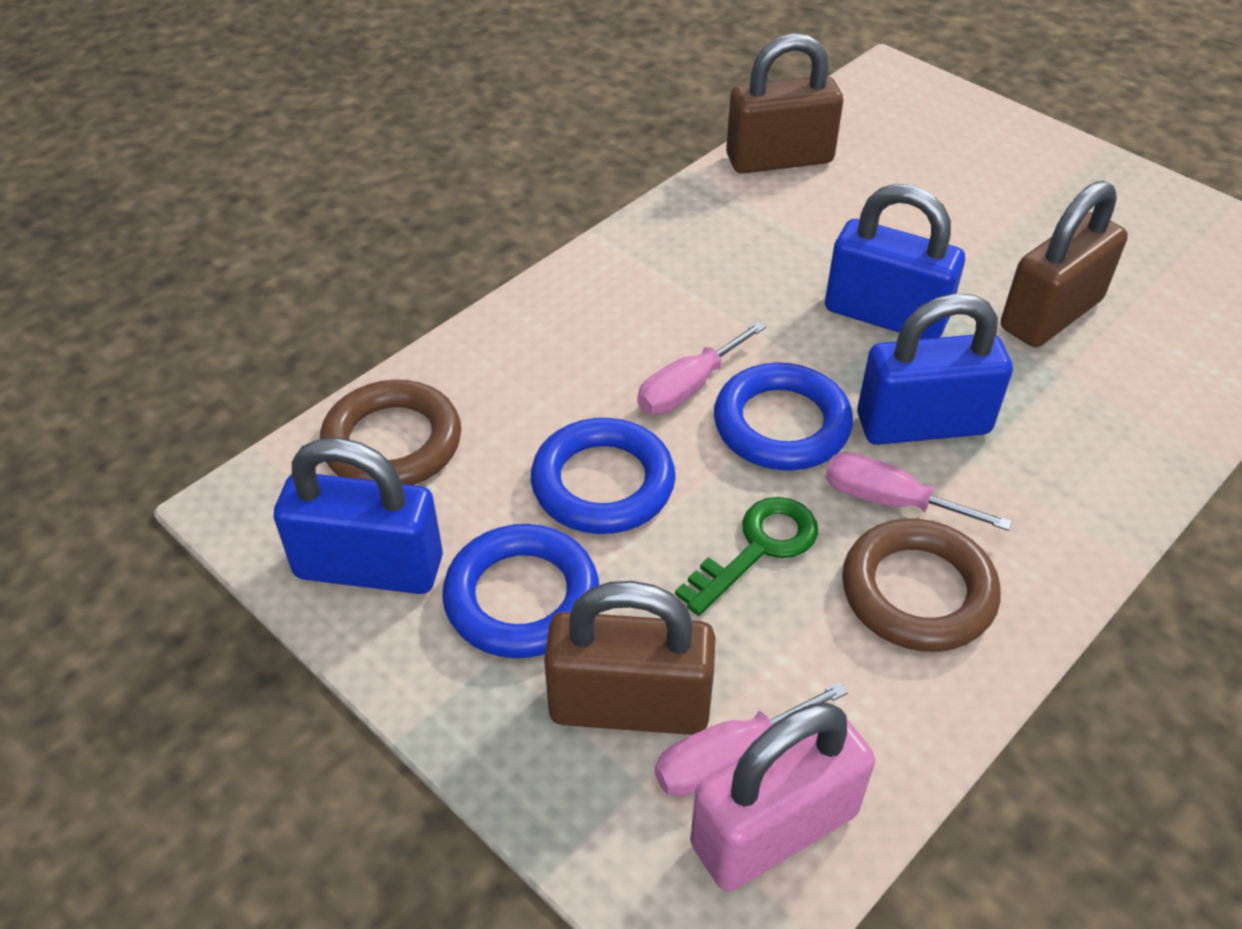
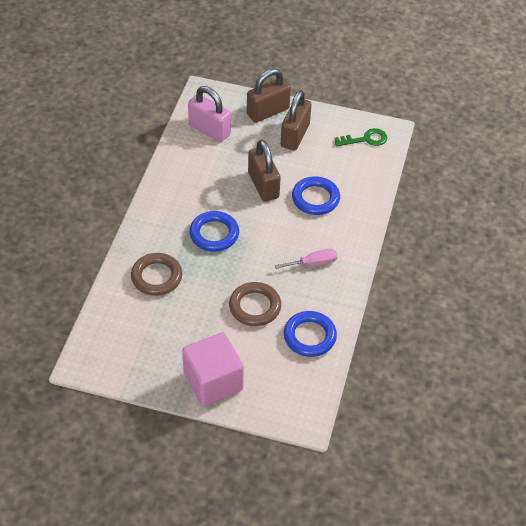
blue padlock: 3 -> 0
pink cube: 0 -> 1
pink screwdriver: 3 -> 1

